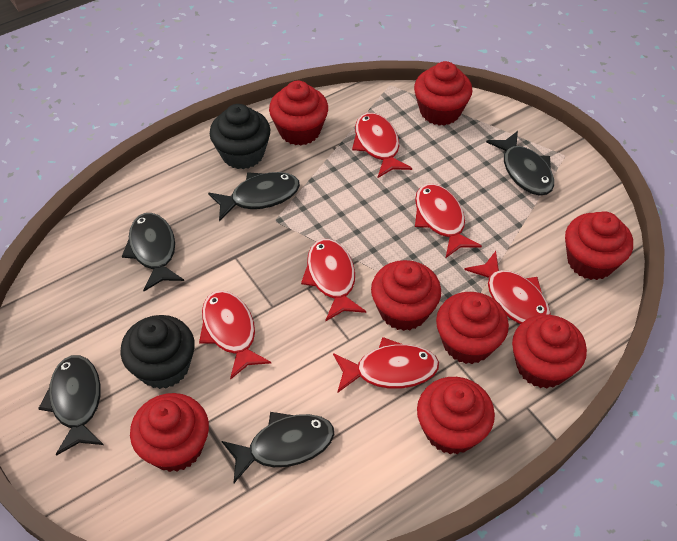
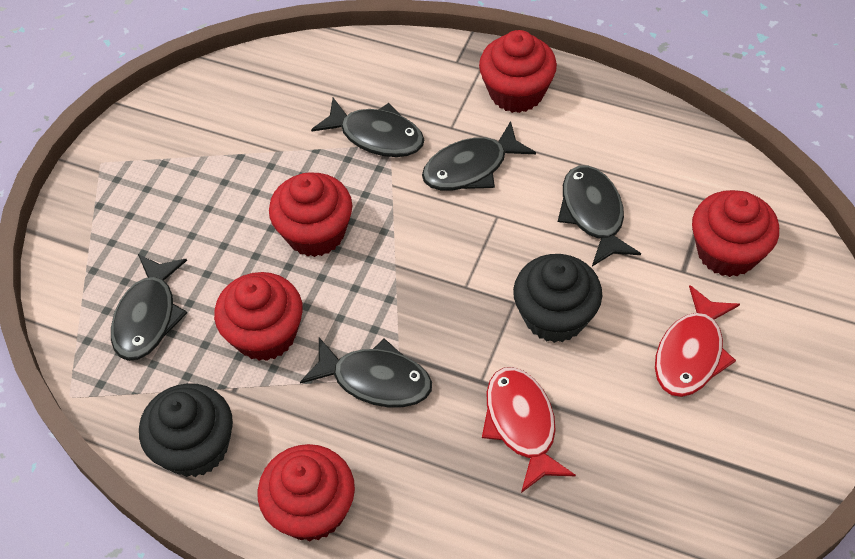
red cupcake: 8 -> 5
red fish: 6 -> 2

